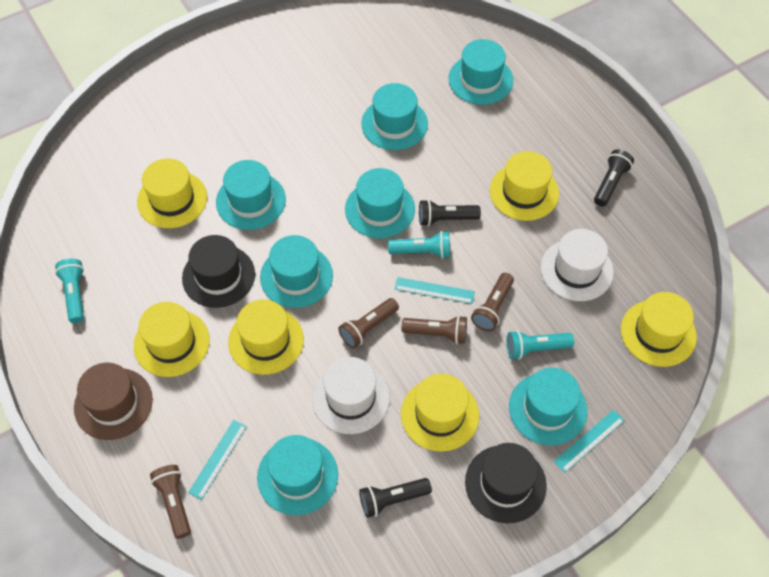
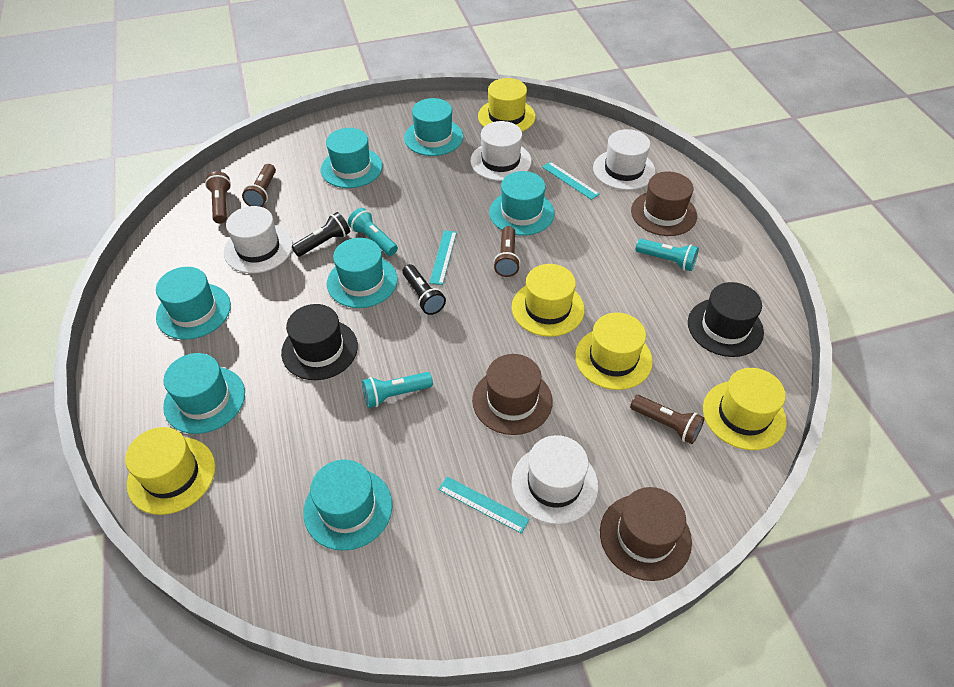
black flashlight: 3 -> 2
brown hat: 1 -> 3
white hat: 2 -> 4
yellow hat: 6 -> 5

